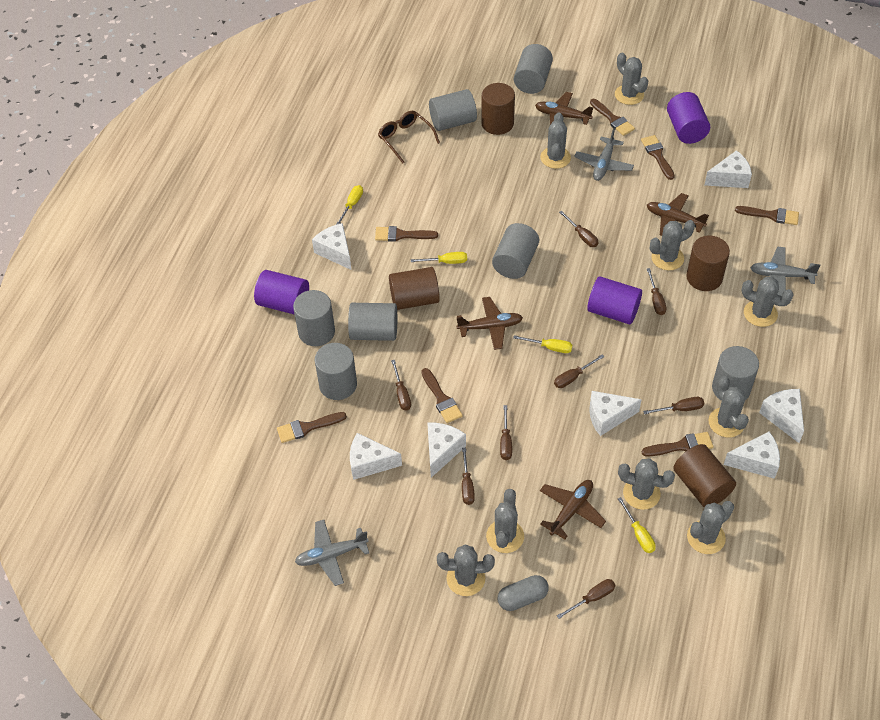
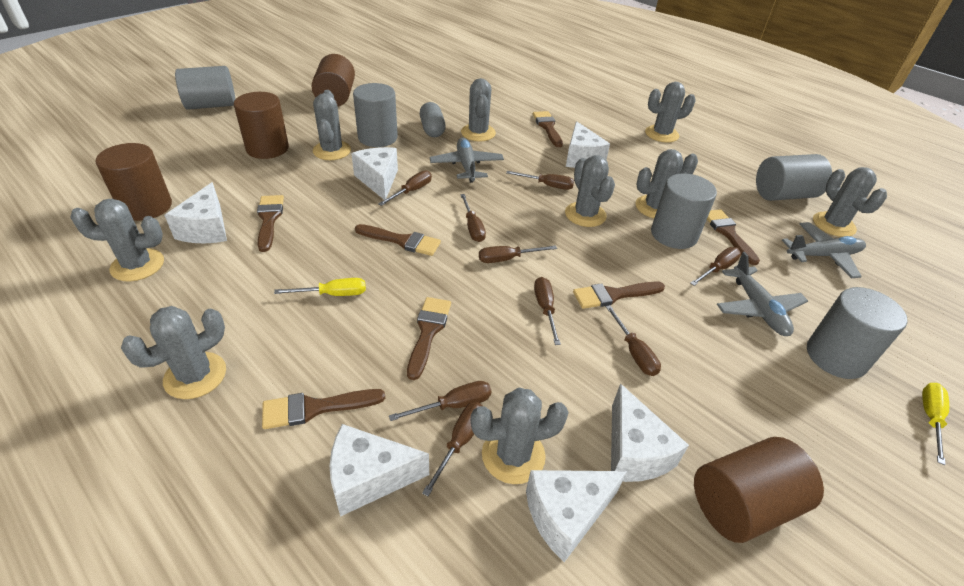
brown glasses: 1 -> 0
brown plane: 4 -> 0
brown screwdriver: 8 -> 9
grey cylinder: 7 -> 5
purple cylinder: 3 -> 0
white cheese: 7 -> 6
yellow screwdriver: 4 -> 2

